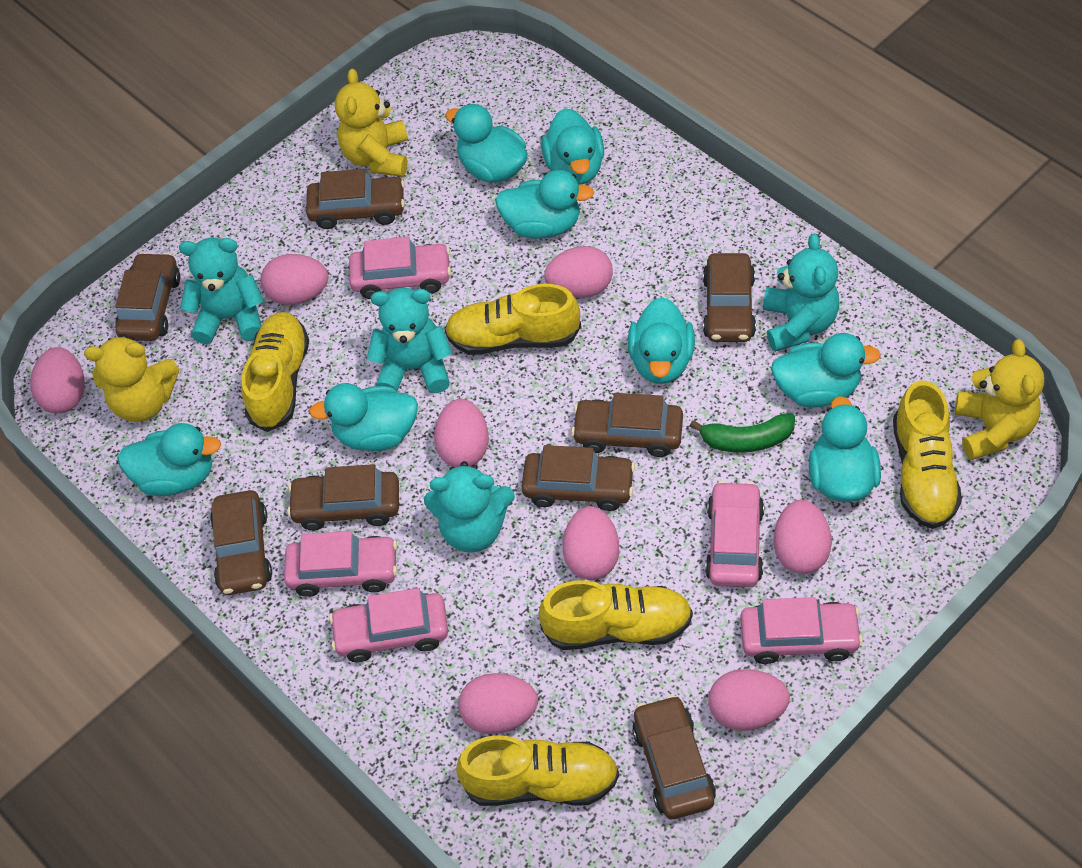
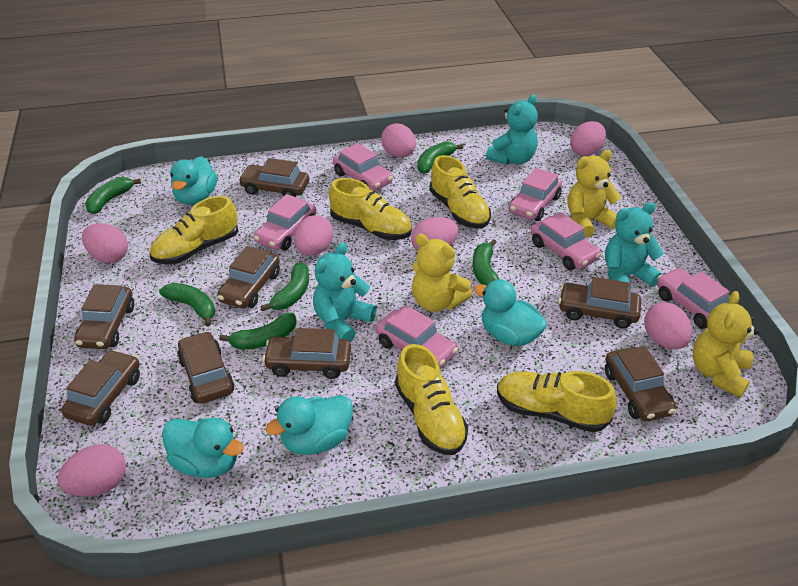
green banana: 1 -> 6
pink car: 5 -> 6
pink egg: 8 -> 7
turquoise duck: 8 -> 4
turquoise teddy bear: 4 -> 3

